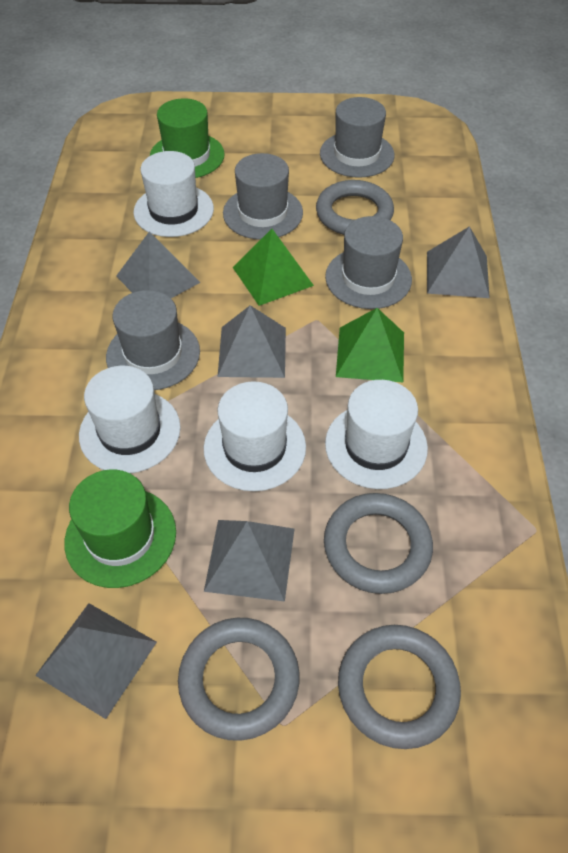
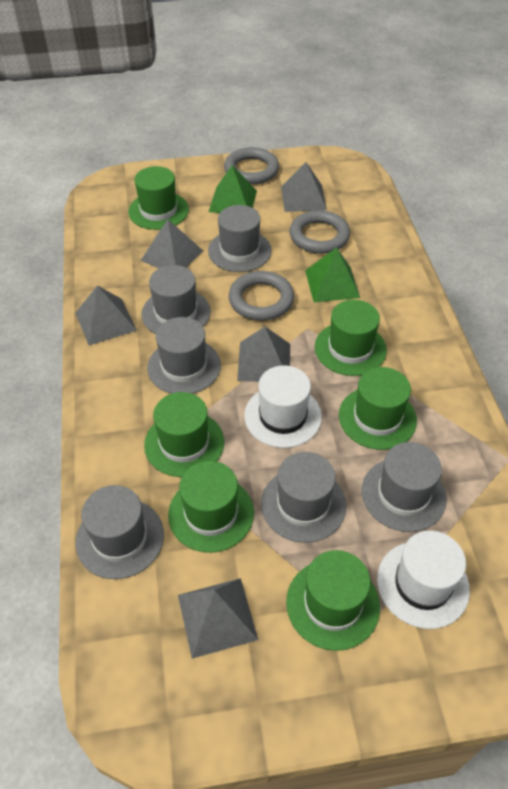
green hat: 2 -> 6
grey hat: 4 -> 6
grey ring: 4 -> 3
white hat: 4 -> 2

